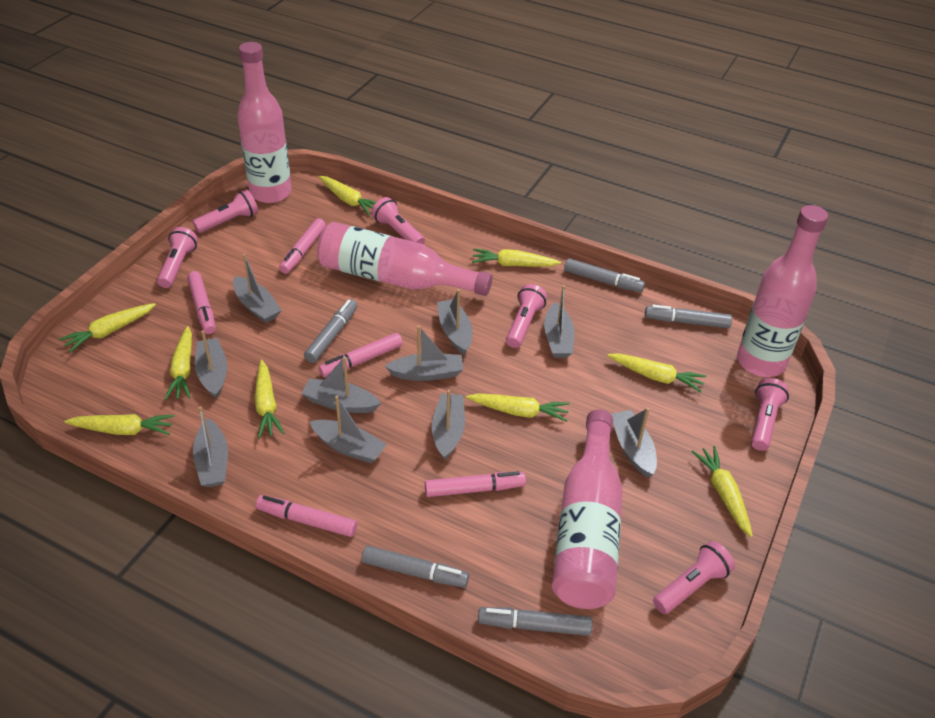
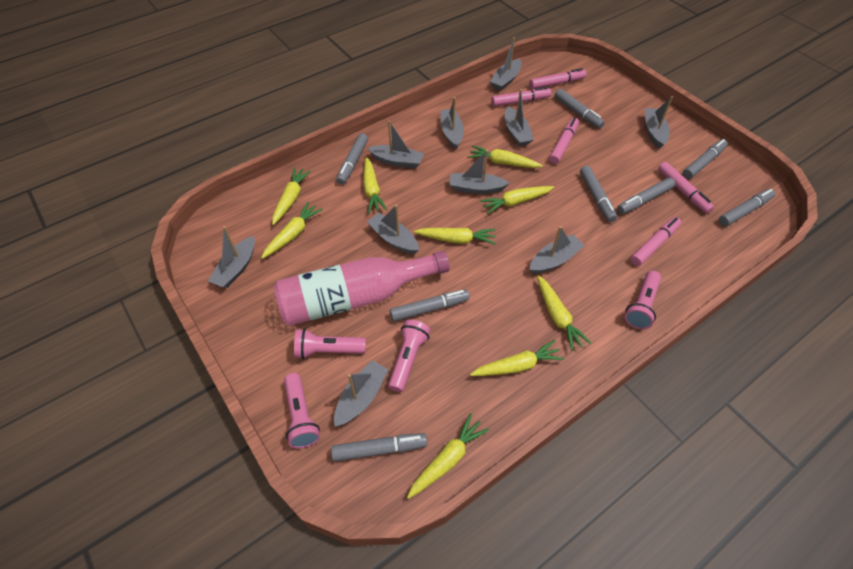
grey marker: 5 -> 8
pink bottle: 4 -> 1
pink flashlight: 6 -> 4

